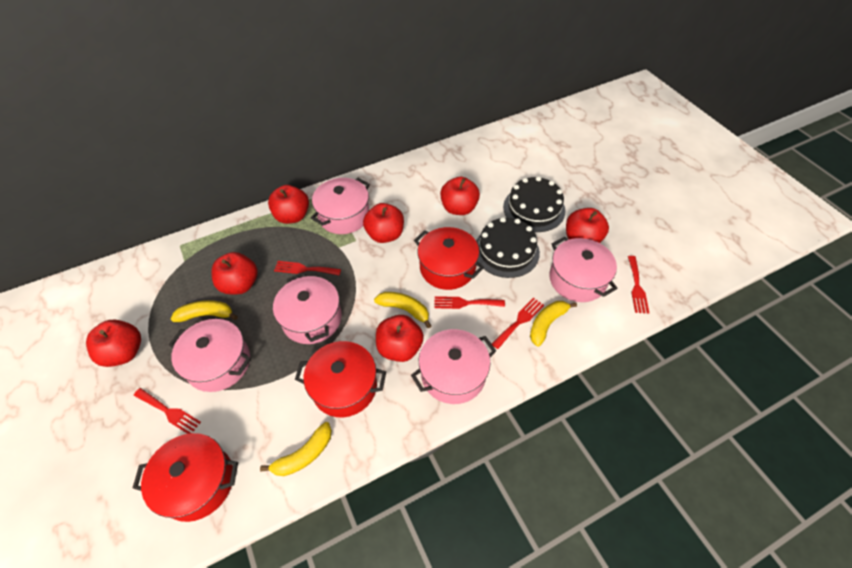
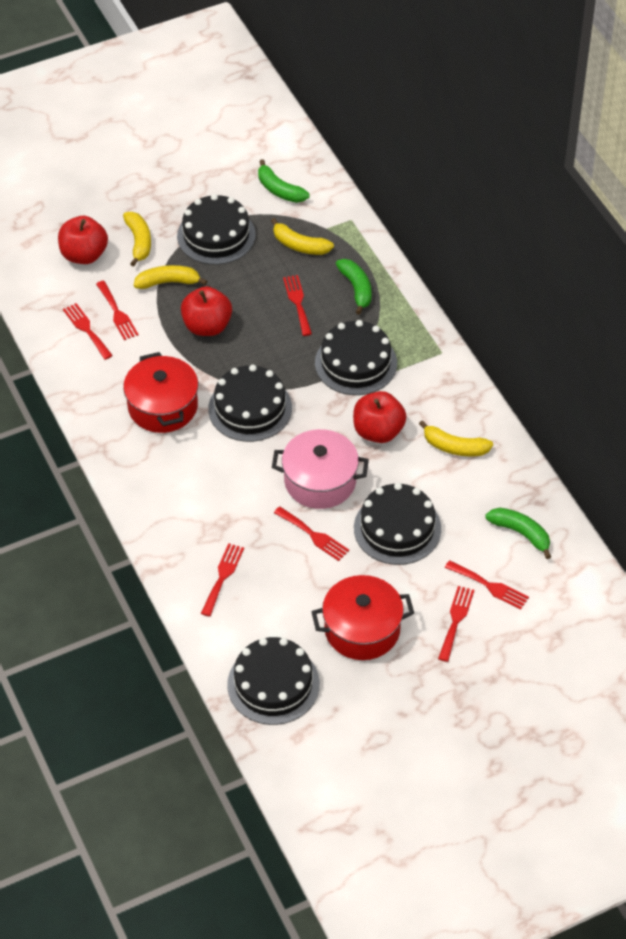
black cake: 2 -> 5
green banana: 0 -> 3
pink pot: 5 -> 1
red apple: 7 -> 3
red fork: 5 -> 7
red pot: 3 -> 2

